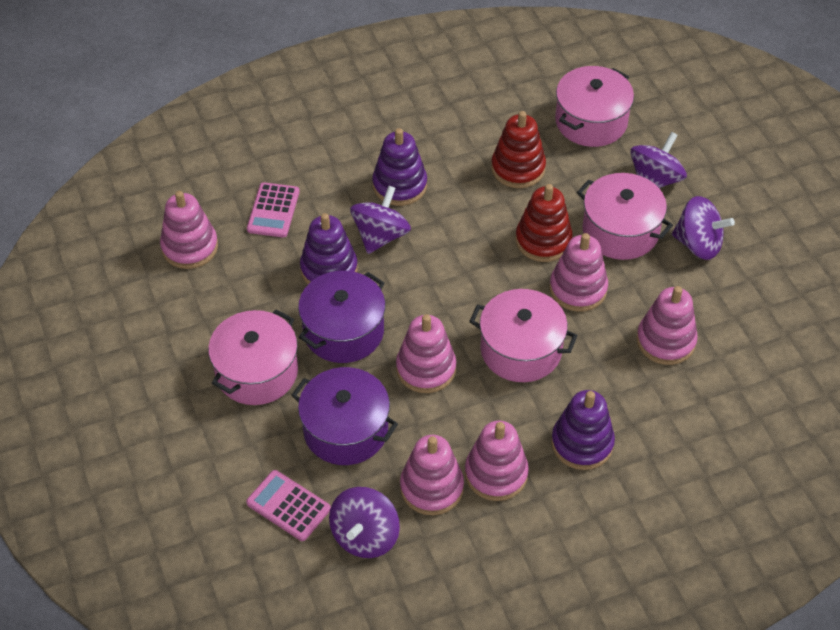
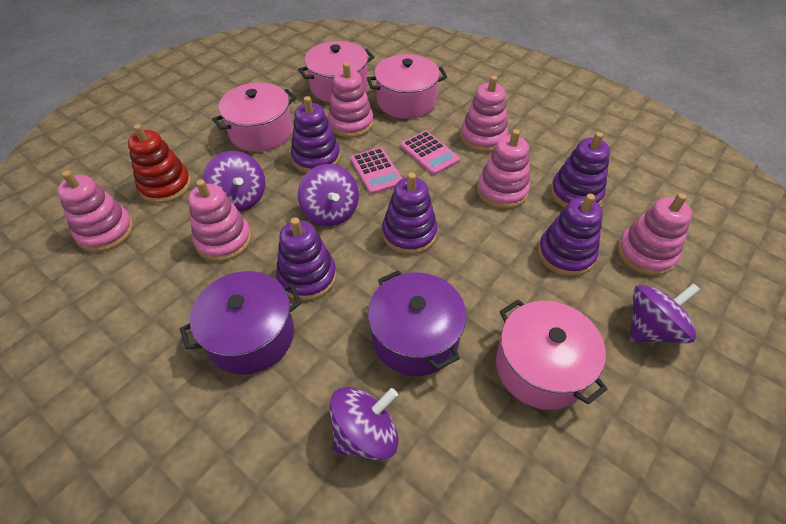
purple stacking toy: 3 -> 5
red stacking toy: 2 -> 1

